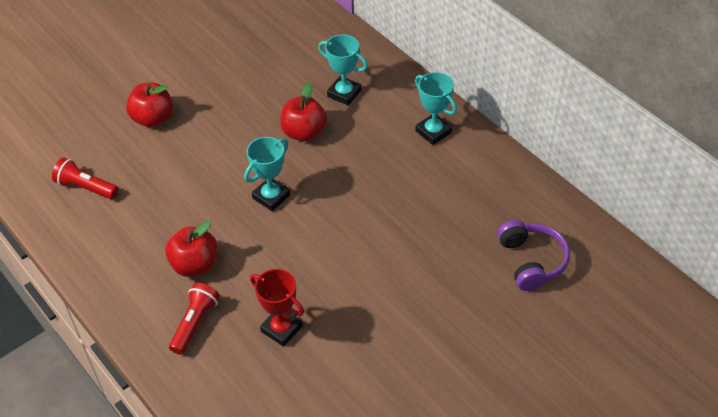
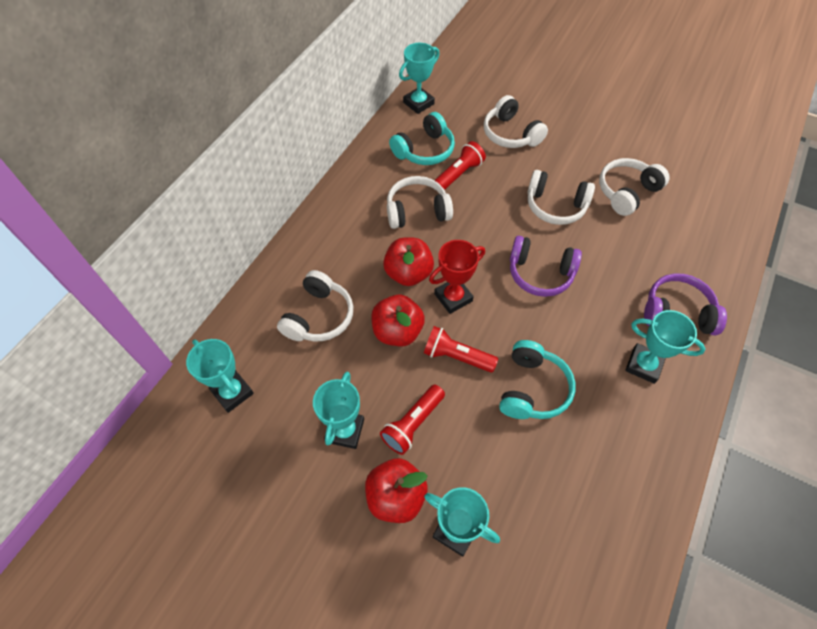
purple headphones: 1 -> 2
red flashlight: 2 -> 3
turquoise headphones: 0 -> 2
turquoise trophy: 3 -> 5
white headphones: 0 -> 5

